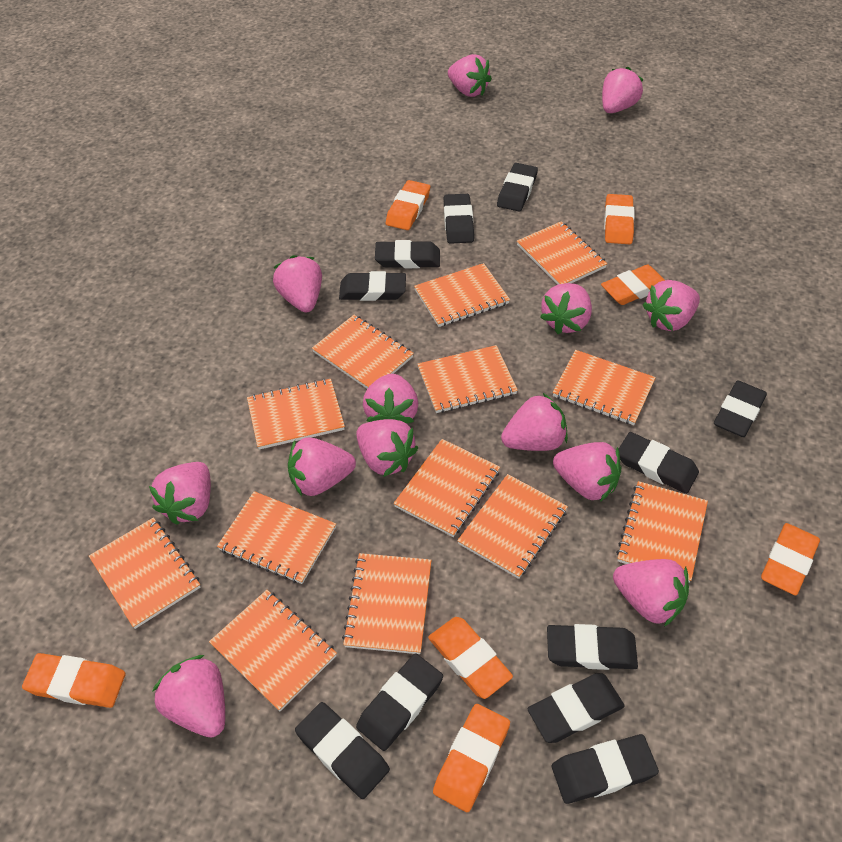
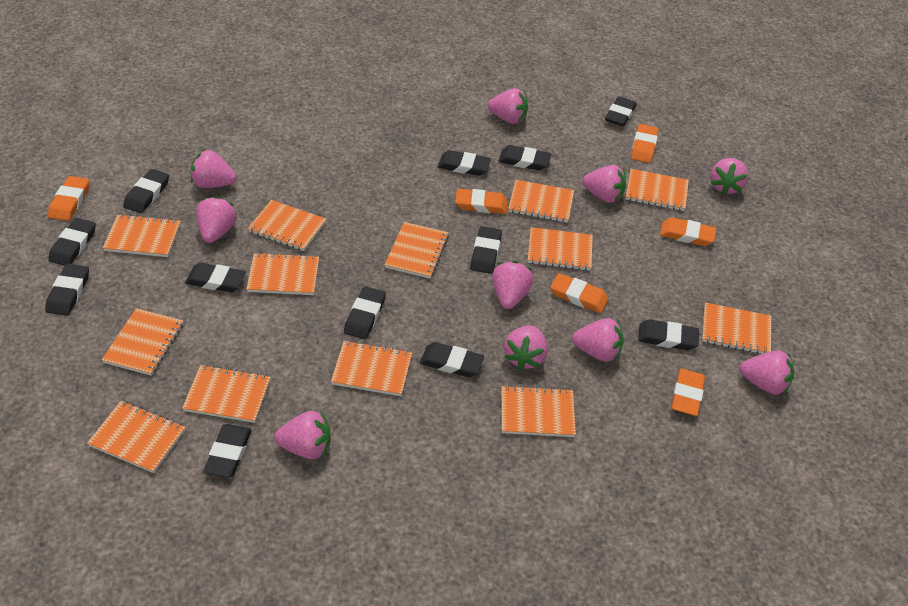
black eraser: 11 -> 12
orange eraser: 7 -> 6
pink strawberry: 13 -> 10

